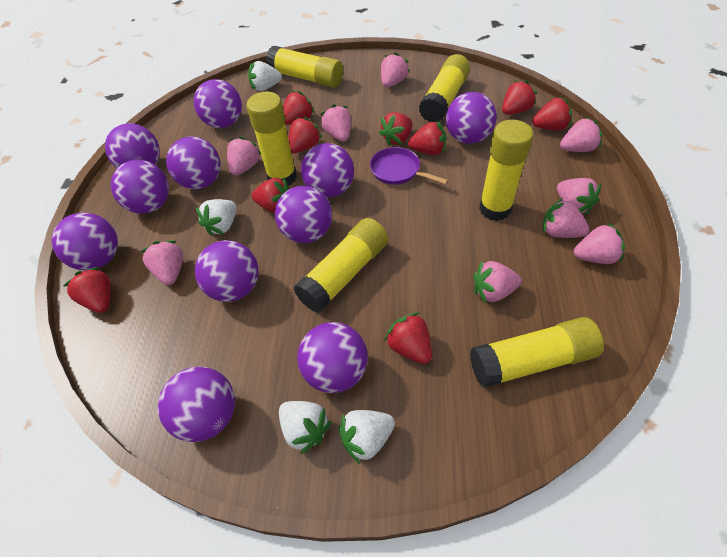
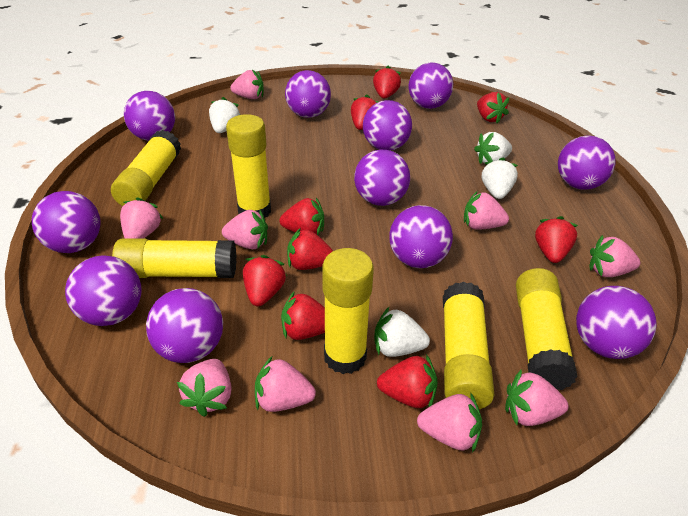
purple pan: 1 -> 0

